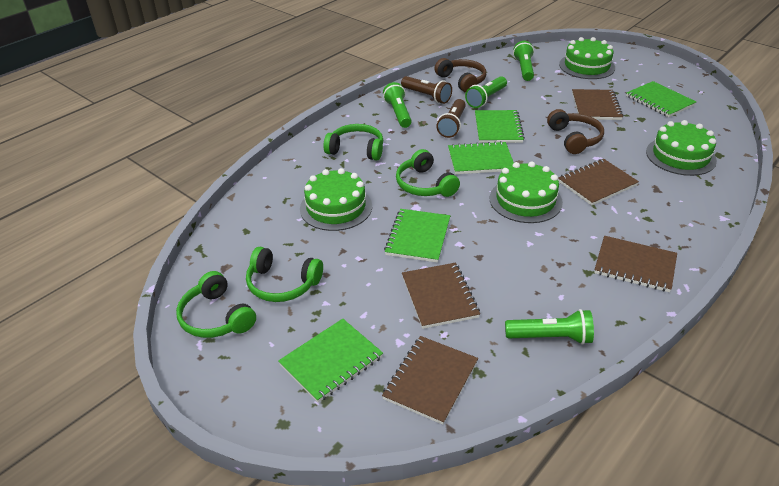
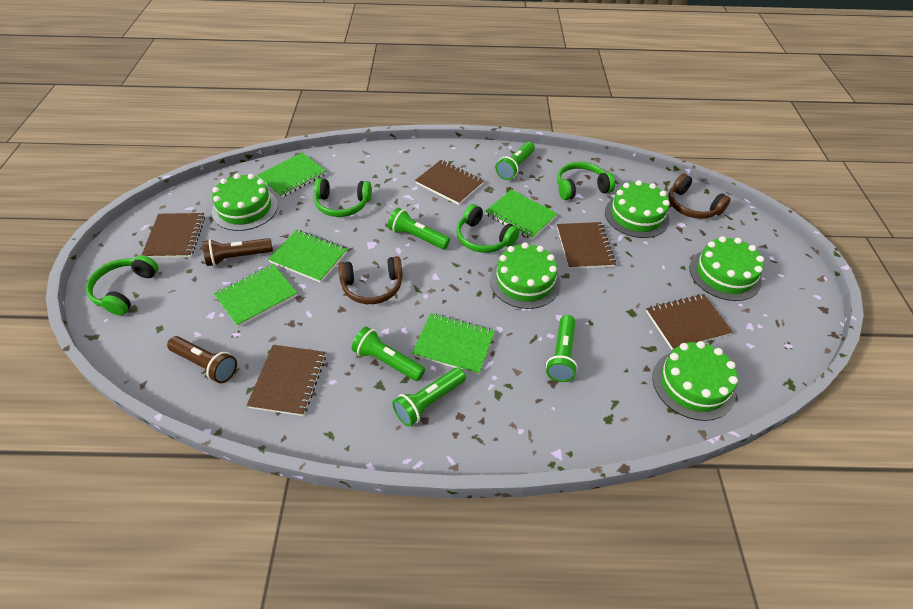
green cake: 4 -> 5
green flashlight: 4 -> 5

